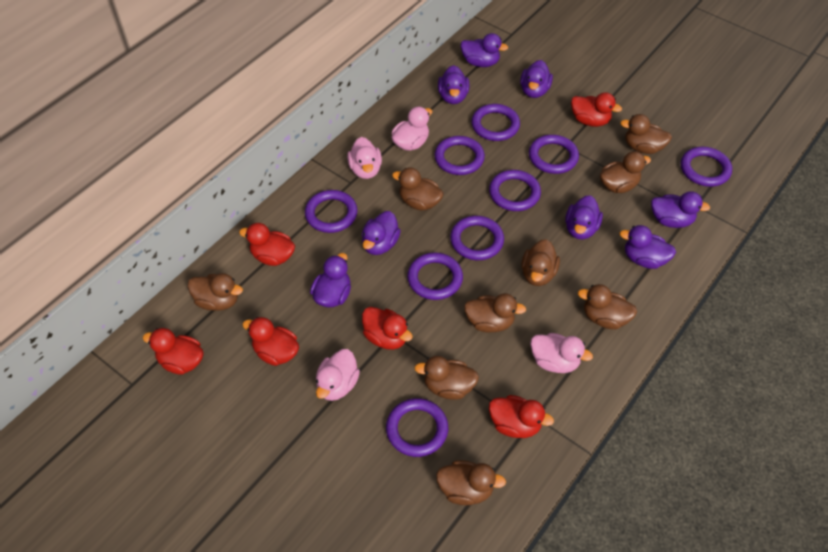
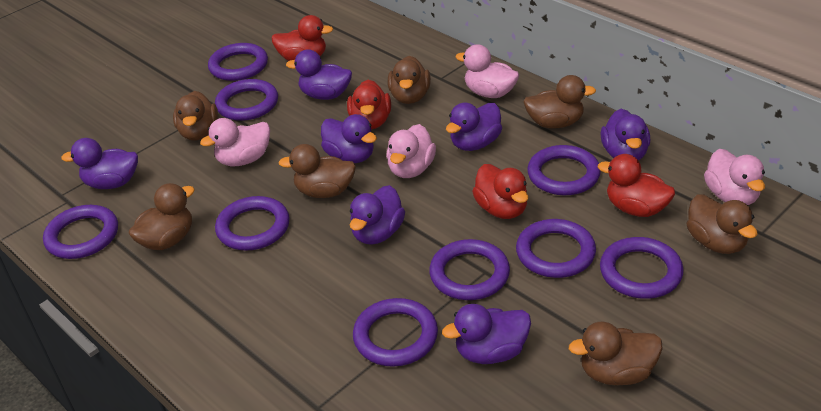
brown duck: 9 -> 7
purple duck: 8 -> 7
red duck: 6 -> 4

